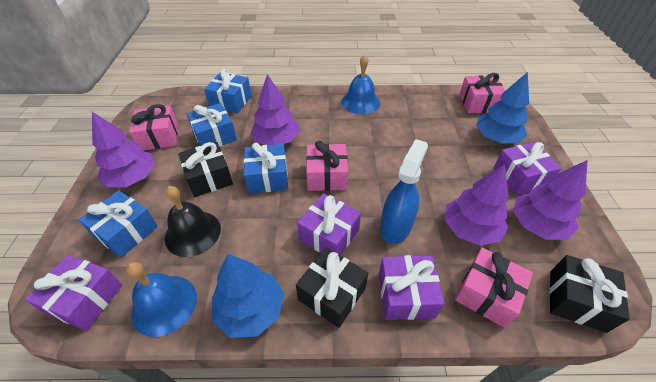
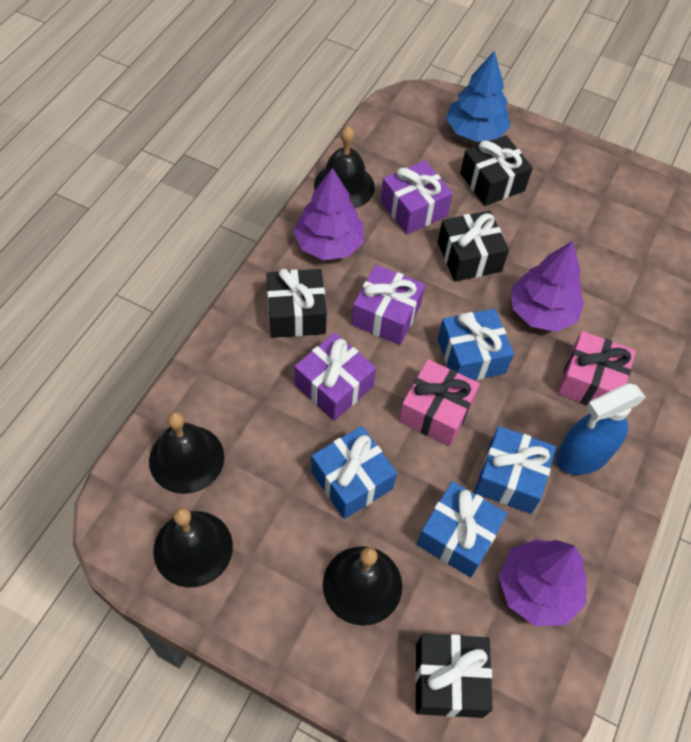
black bell: 1 -> 4
black gift: 3 -> 4
blue bell: 2 -> 0
blue tree: 2 -> 1
pink gift: 4 -> 2
purple gift: 4 -> 3
purple tree: 4 -> 3

